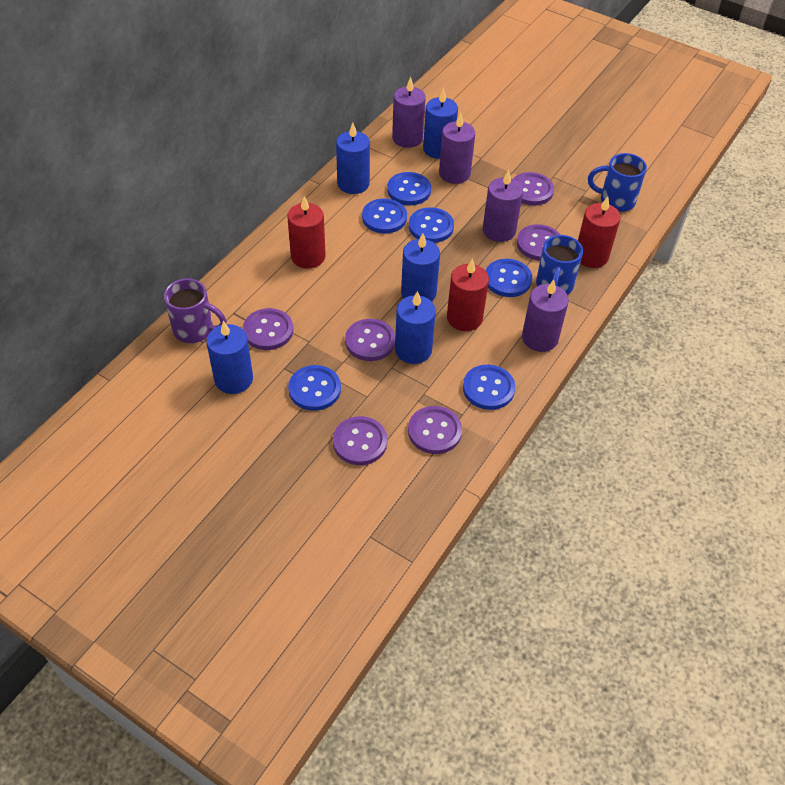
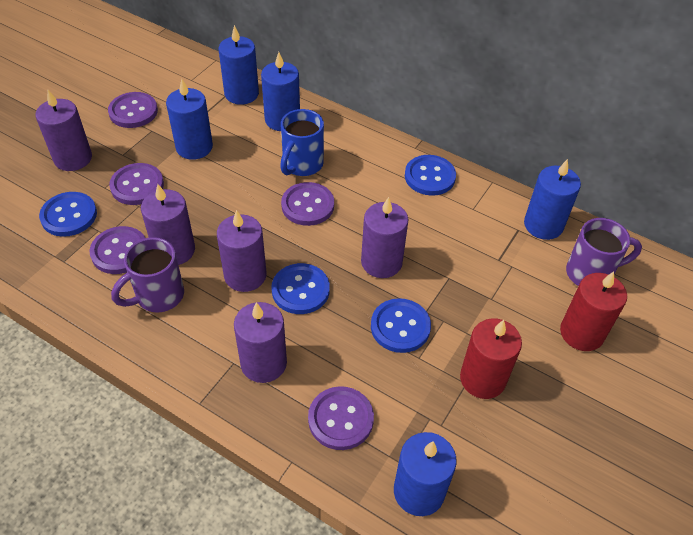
blue button: 6 -> 4
blue mug: 2 -> 1
purple button: 6 -> 5
purple candle: 4 -> 5
purple mug: 1 -> 2
red candle: 3 -> 2

